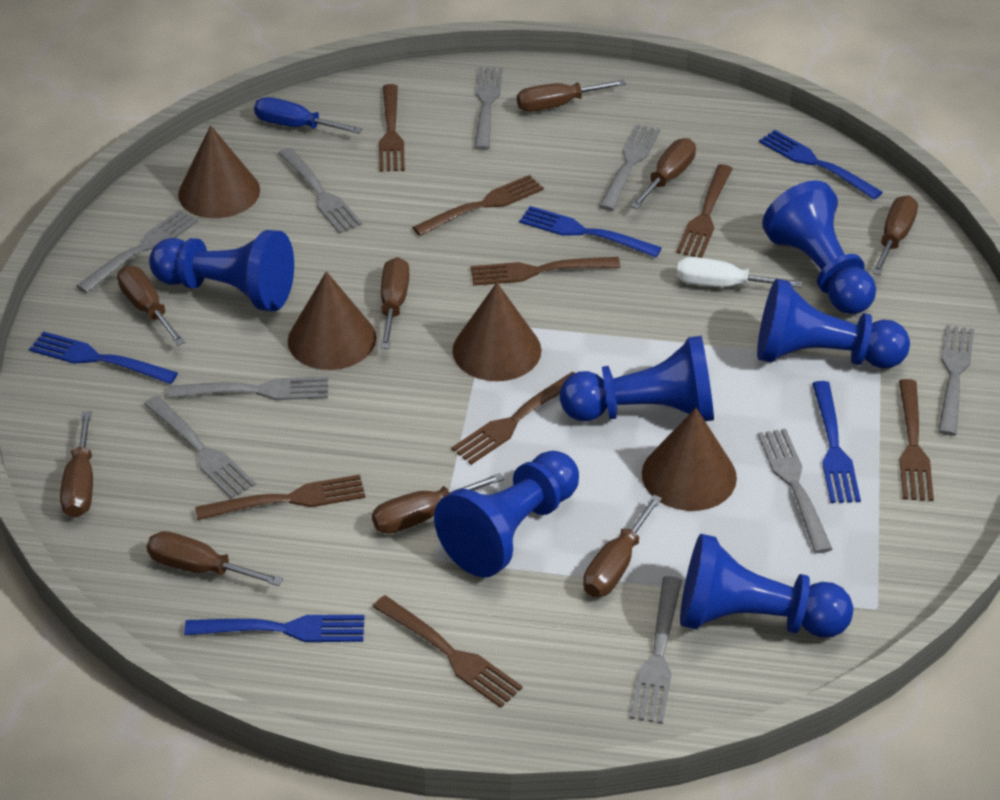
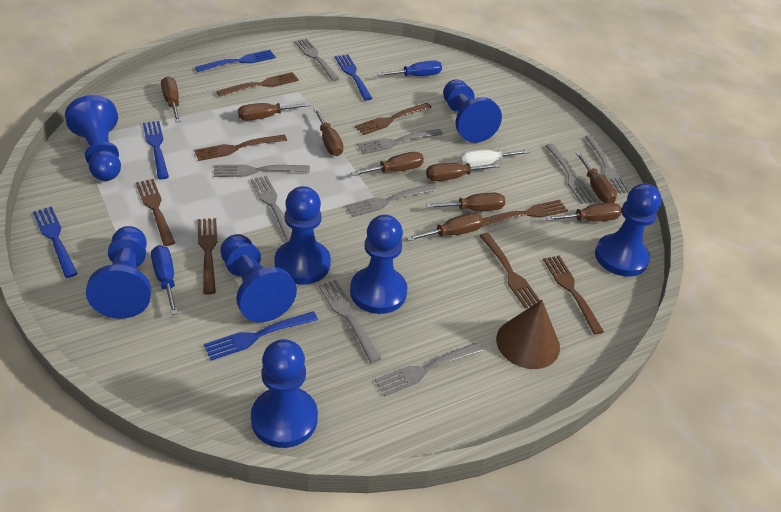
blue pawn: 6 -> 8
blue screwdriver: 1 -> 2
brown cone: 4 -> 1

